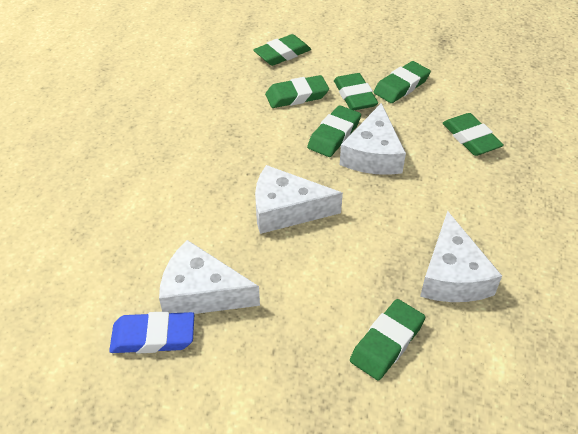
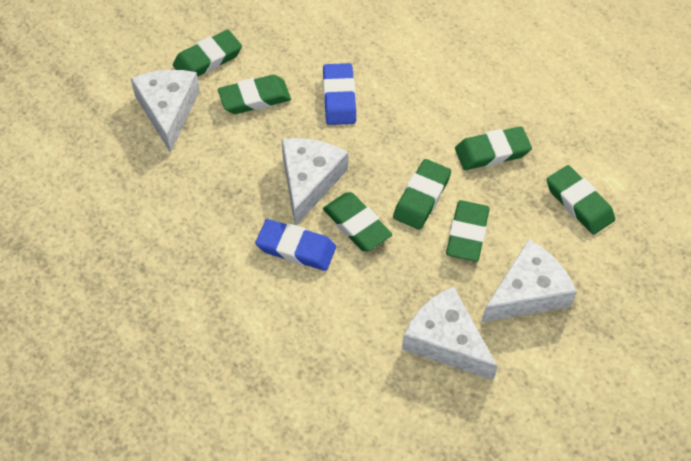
blue eraser: 1 -> 2

